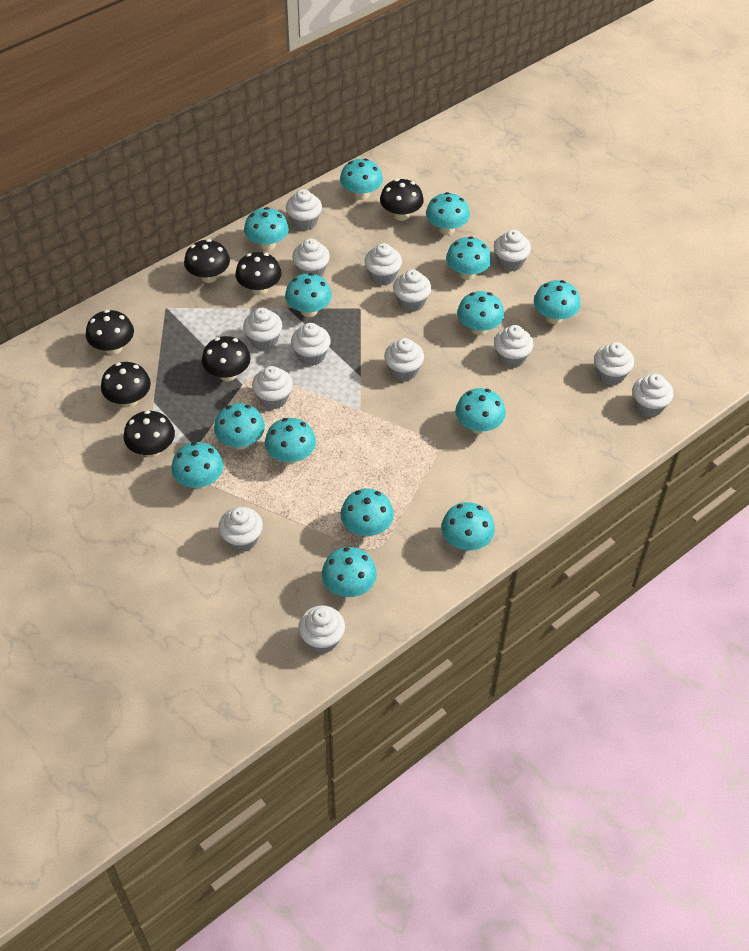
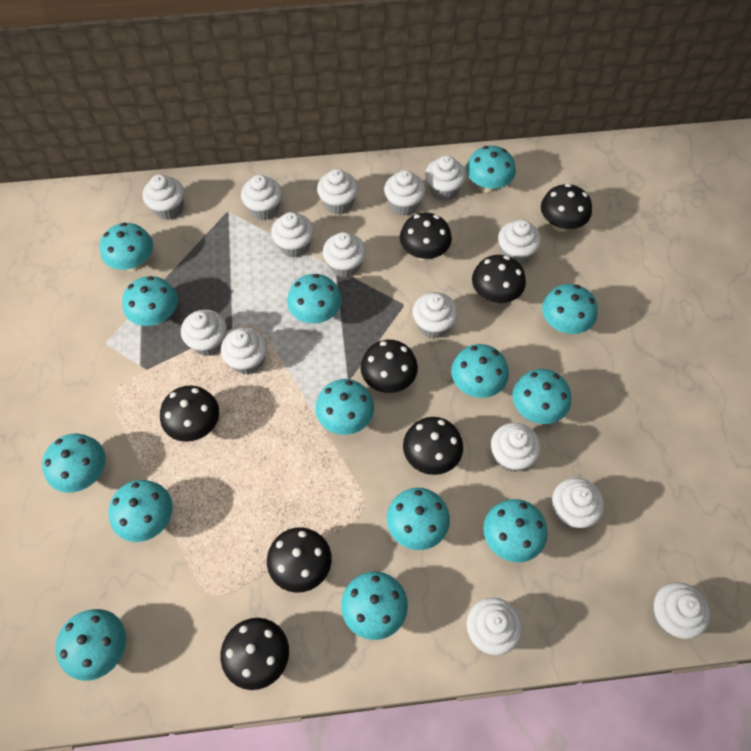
black mushroom: 7 -> 8
white cupcake: 14 -> 15

